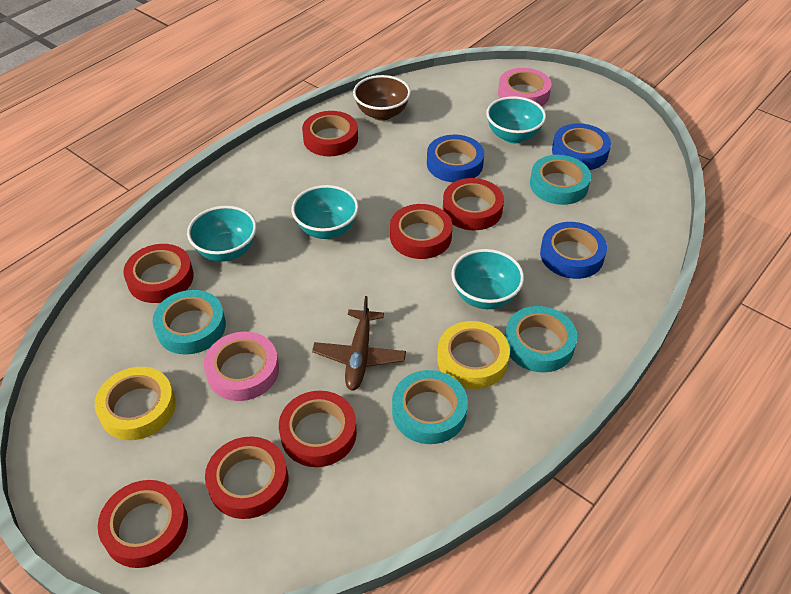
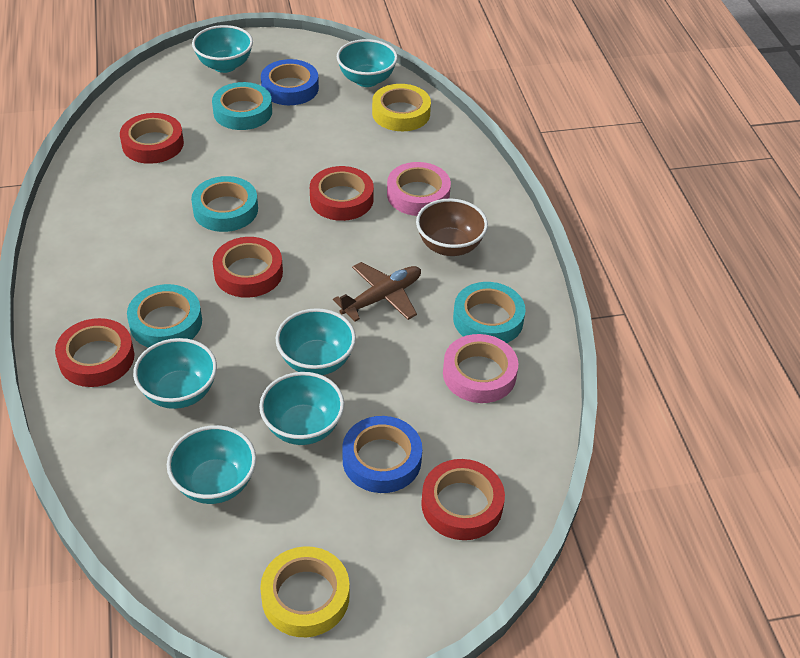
blue tape: 3 -> 2
red tape: 7 -> 5
turquoise bowl: 4 -> 6

